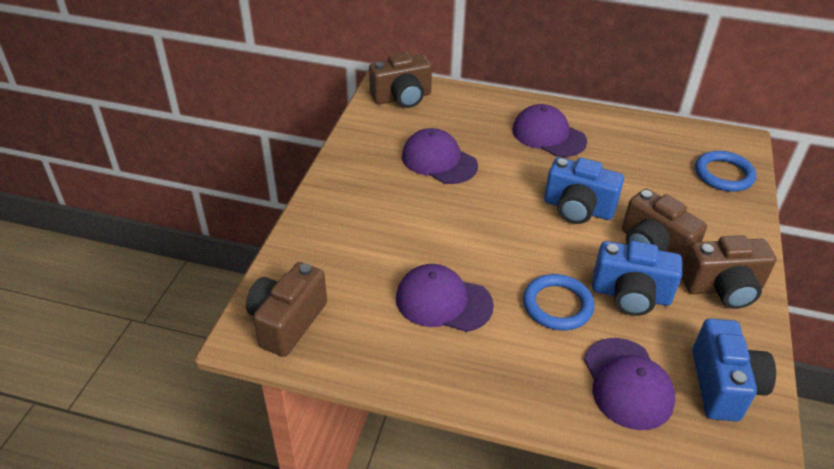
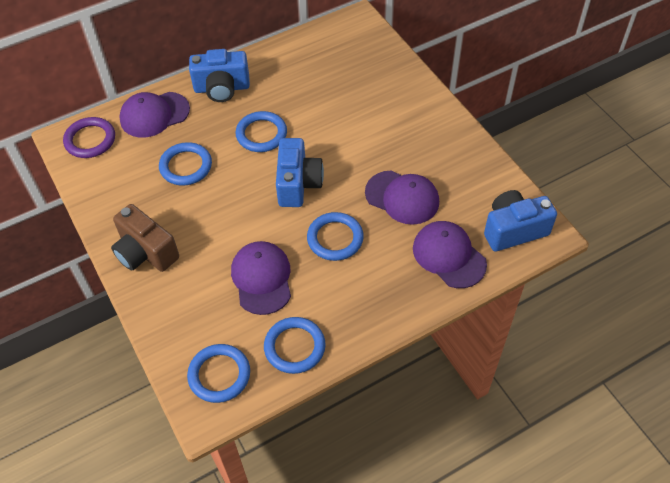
blue ring: 2 -> 5
brown camera: 4 -> 1
purple ring: 0 -> 1

